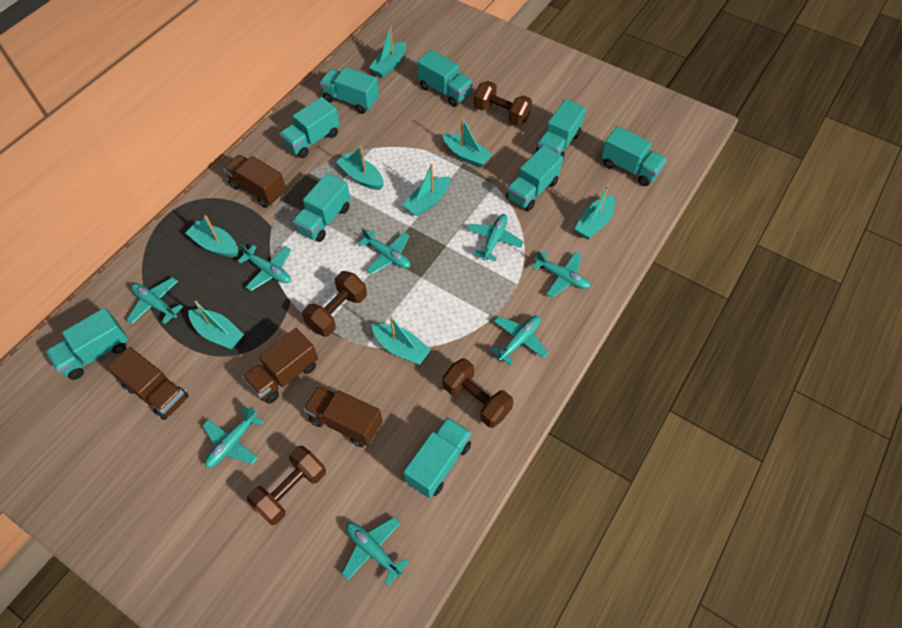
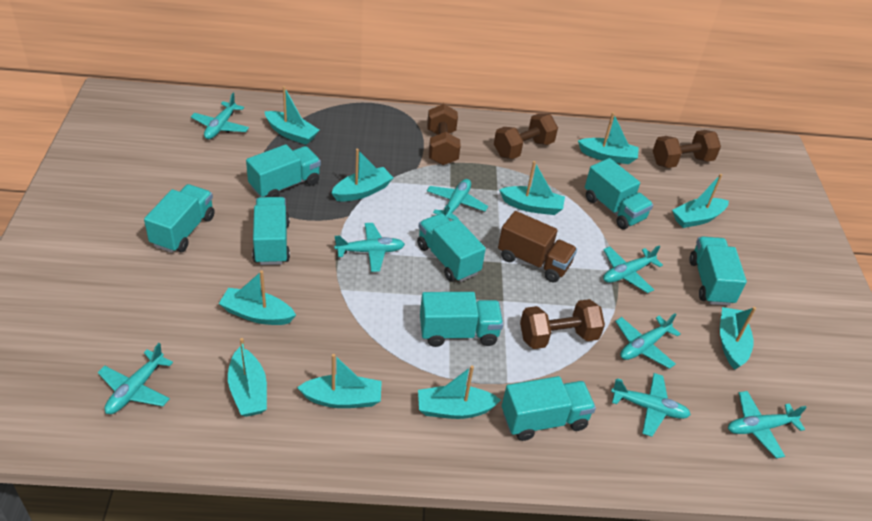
brown truck: 4 -> 1
turquoise boat: 8 -> 10
turquoise truck: 9 -> 8

